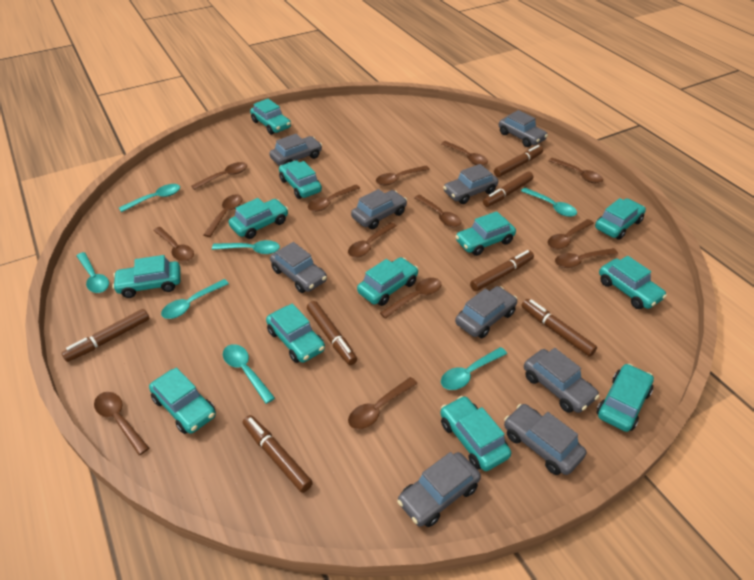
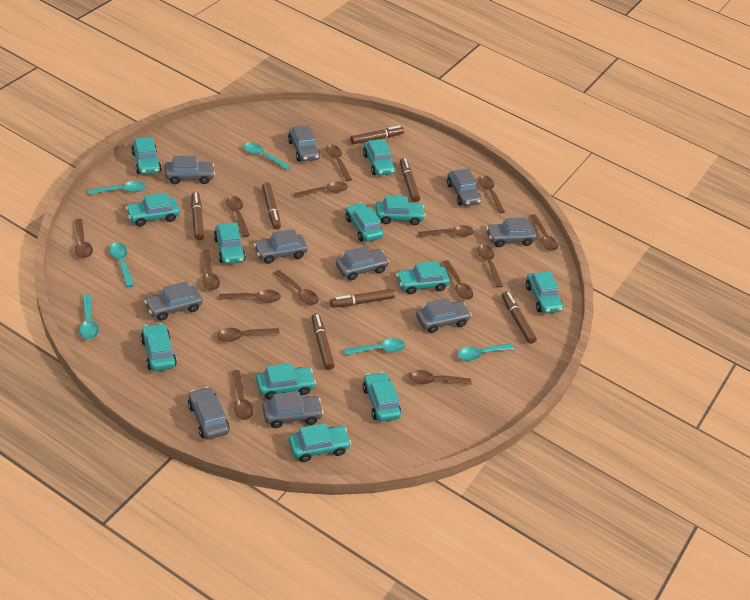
brown spoon: 14 -> 15
grey car: 9 -> 10
turquoise spoon: 7 -> 6

